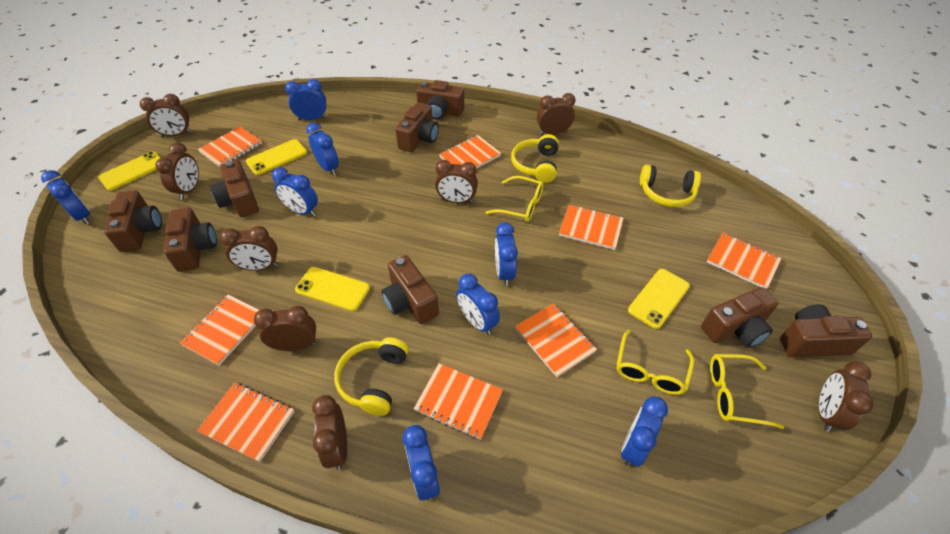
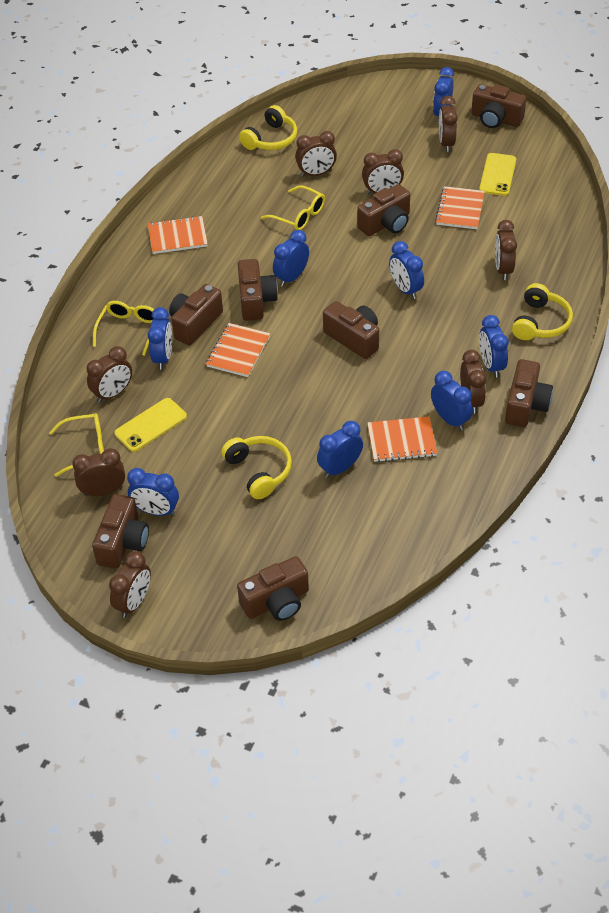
orange notebook: 8 -> 4
yellow phone: 4 -> 2

